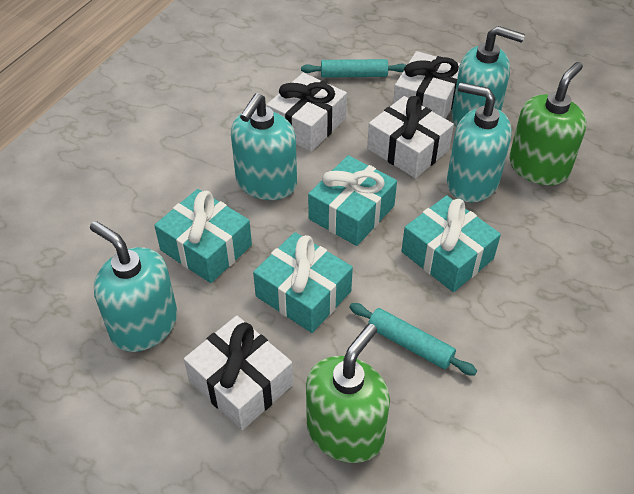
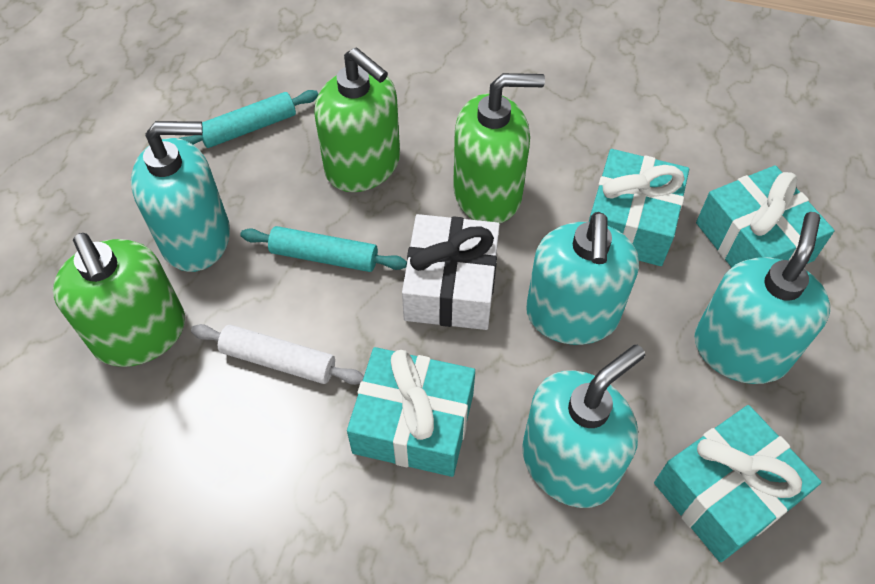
green soap dispenser: 2 -> 3
white gift: 4 -> 1
white rolling pin: 0 -> 1

